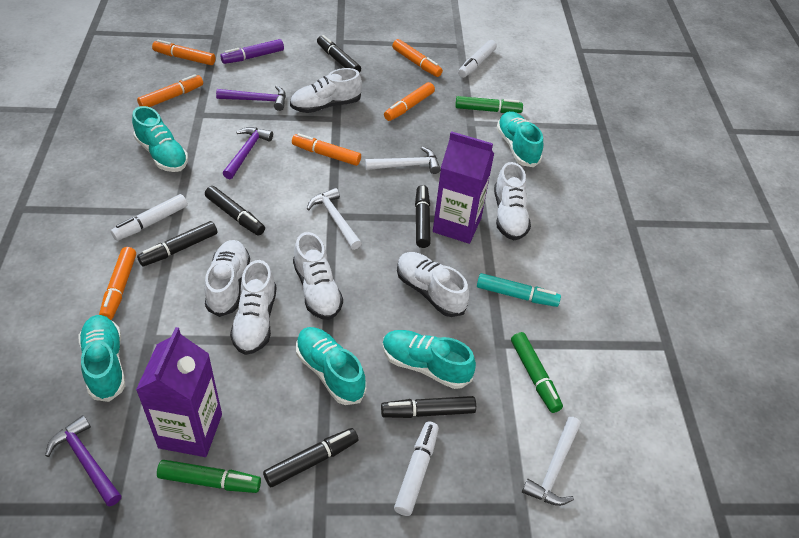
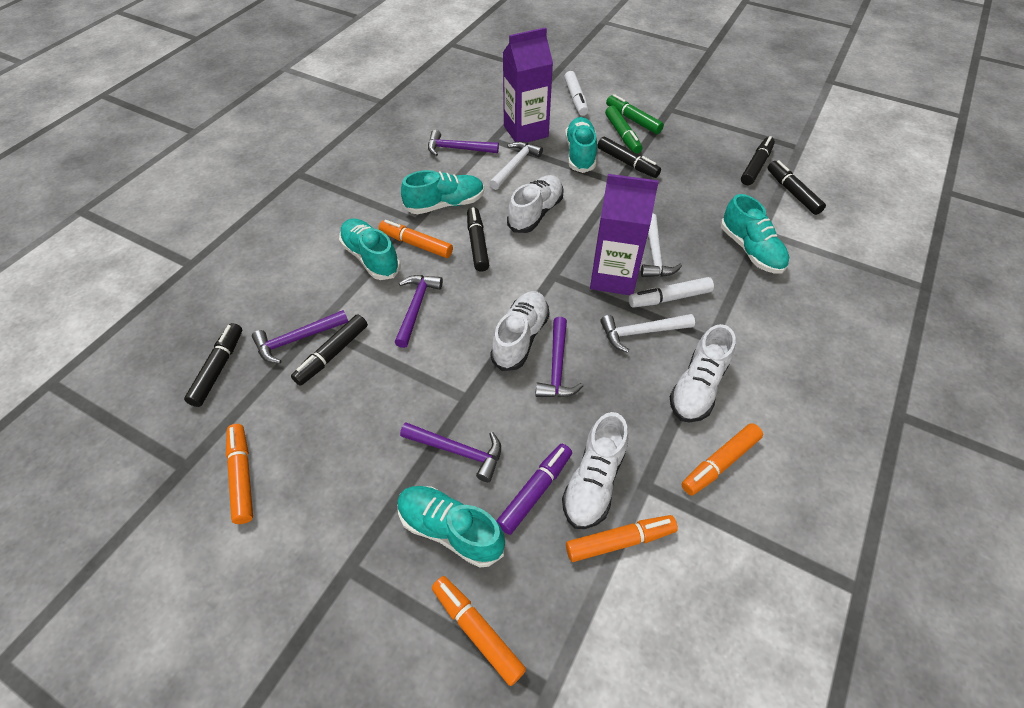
green marker: 3 -> 2
orange marker: 6 -> 5
purple hammer: 3 -> 5
turquoise marker: 1 -> 0
white marker: 3 -> 2
white shoe: 6 -> 4

